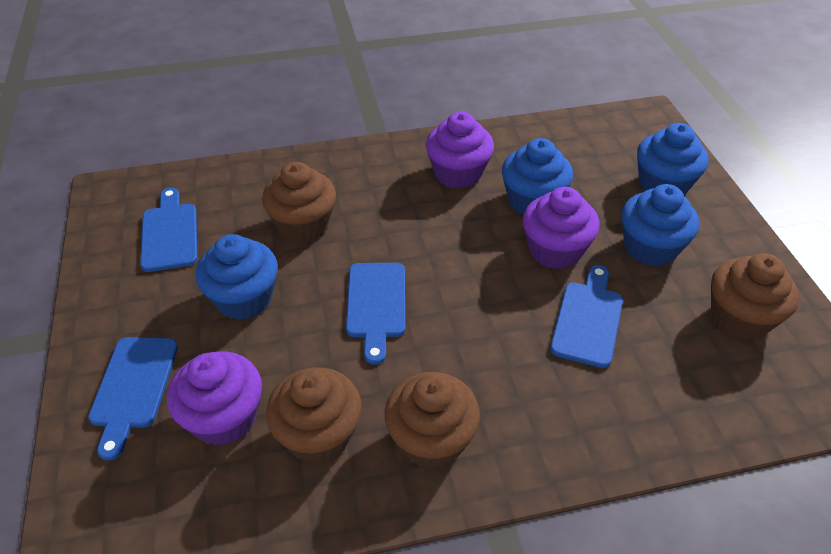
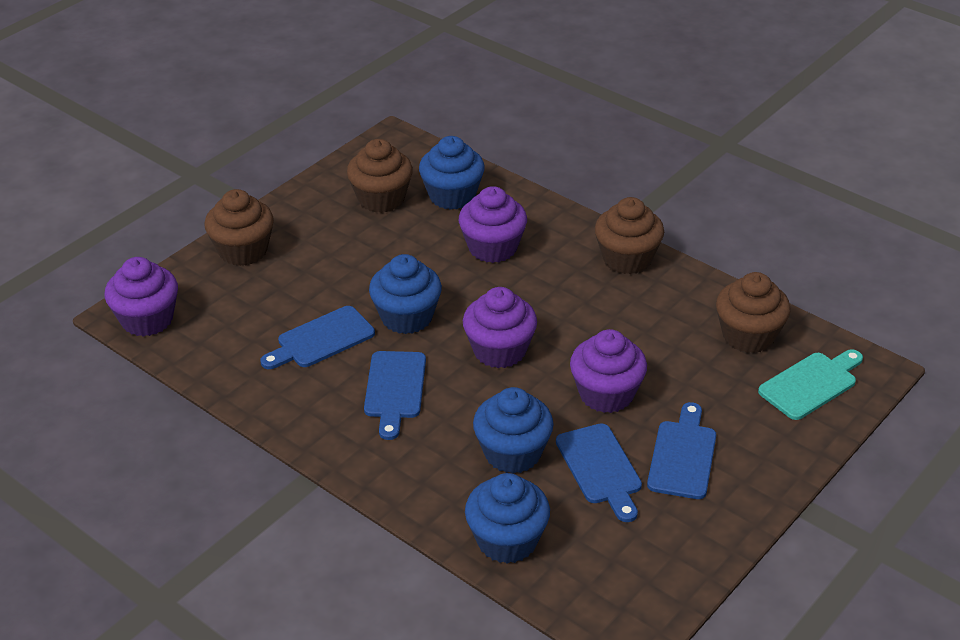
purple cupcake: 3 -> 4
turquoise cutting board: 0 -> 1

